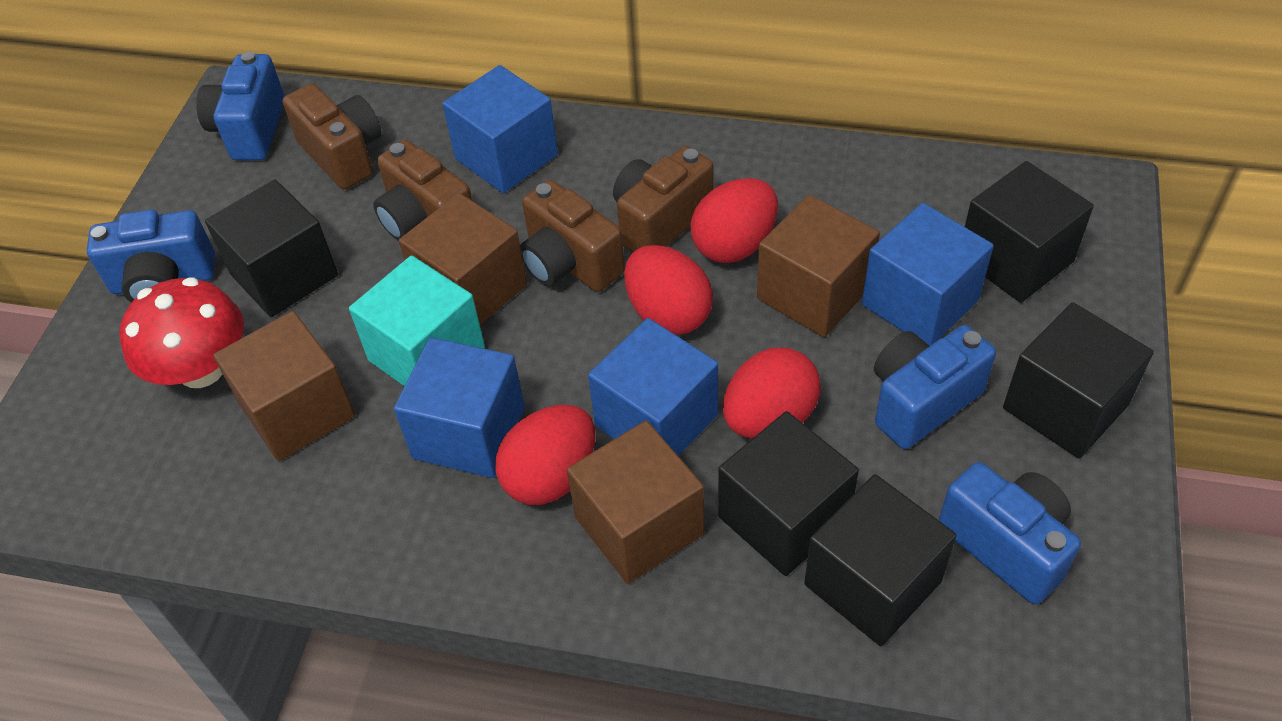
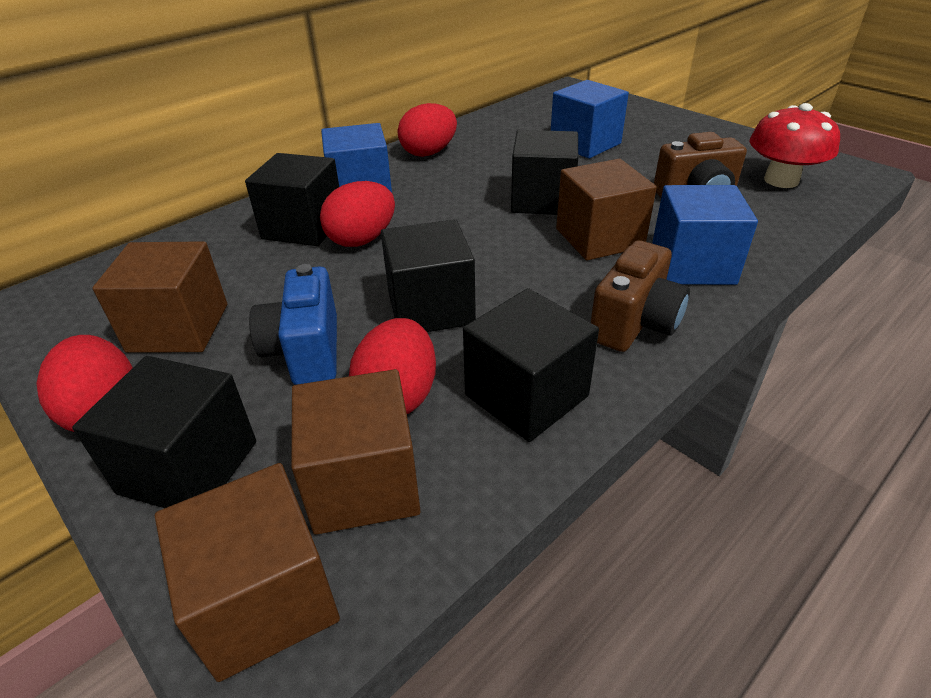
blue camera: 4 -> 1
blue cube: 4 -> 3
brown camera: 4 -> 2
turquoise cube: 1 -> 0

